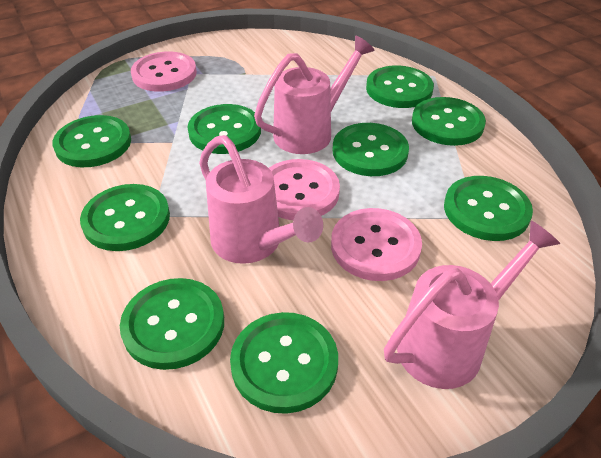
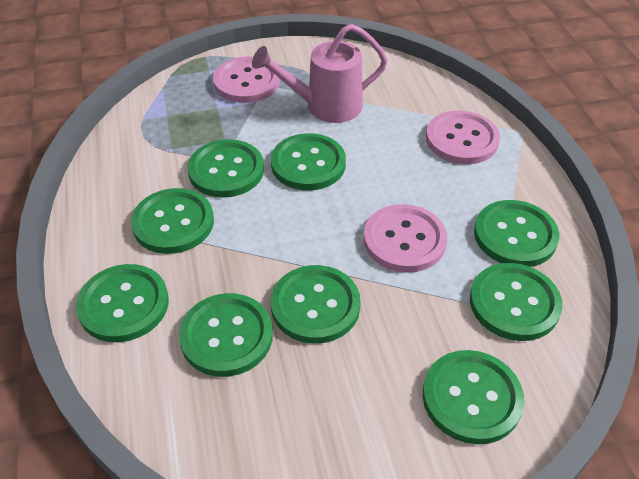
pink watering can: 3 -> 1

